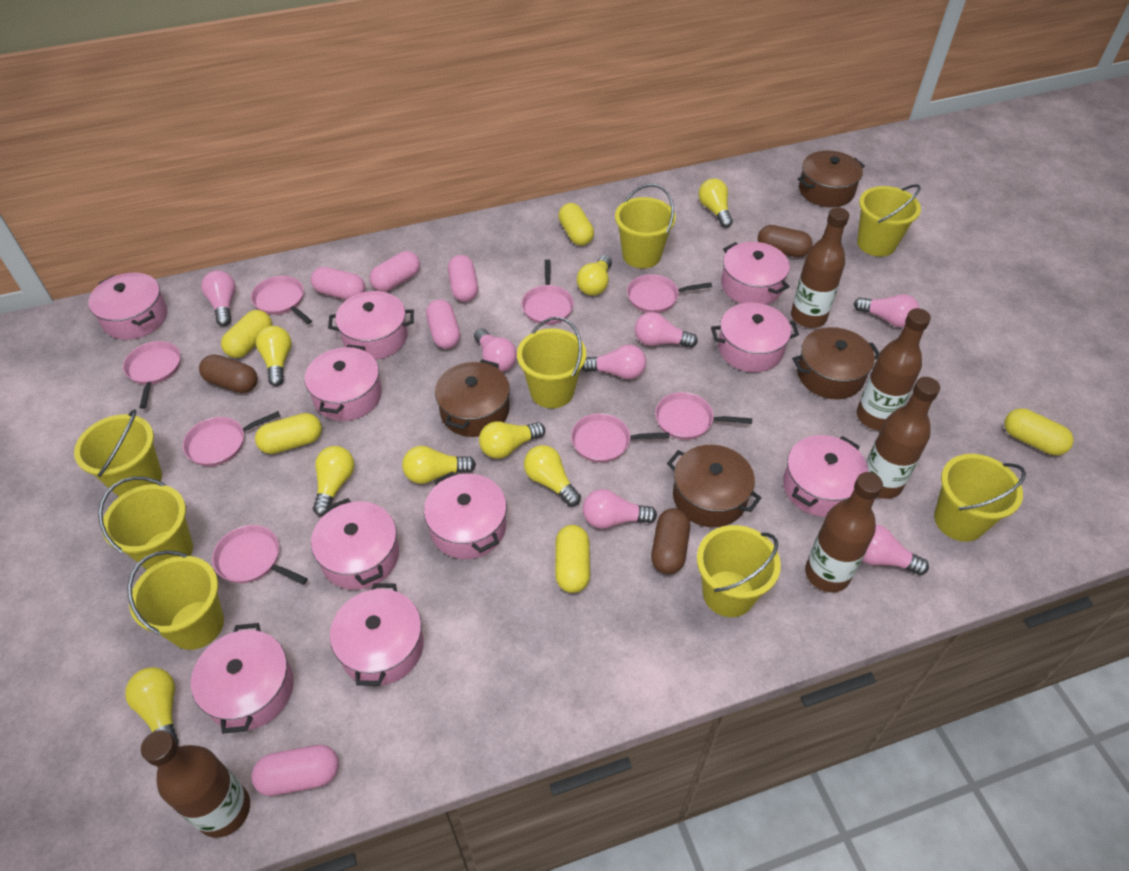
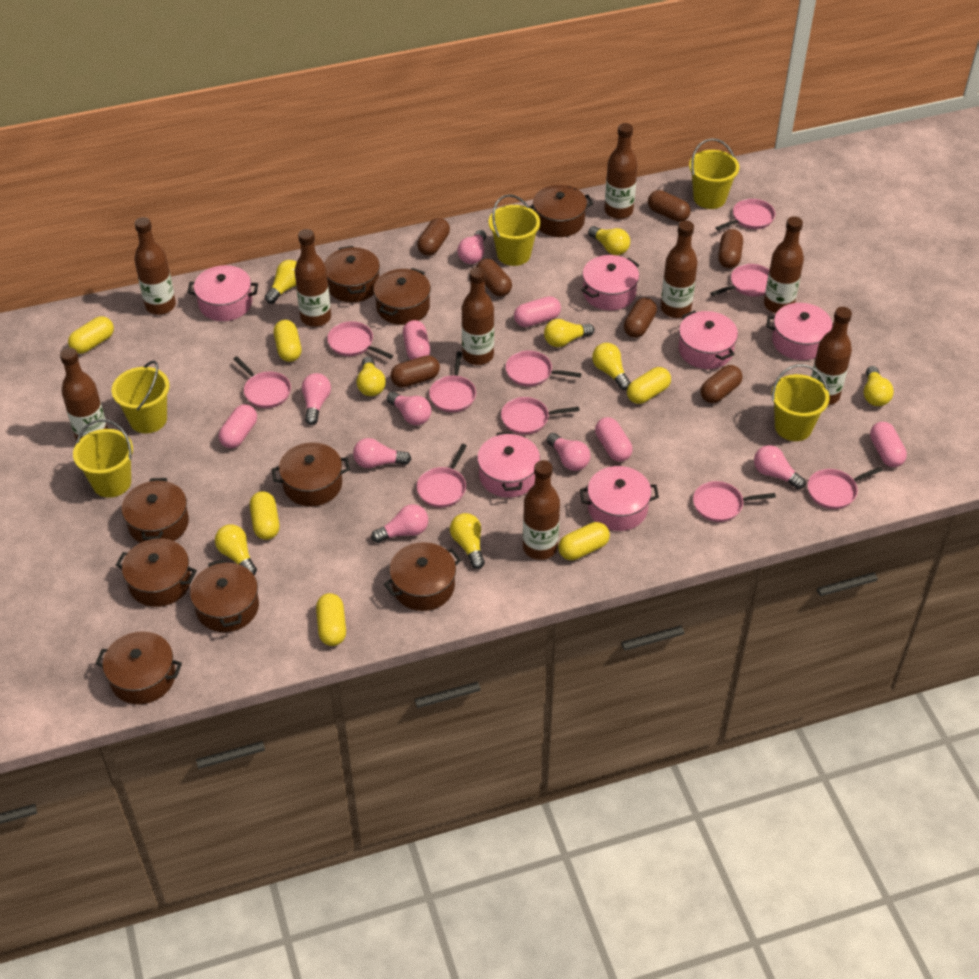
brown bottle: 5 -> 9
brown capsule: 3 -> 7
brown pot: 4 -> 9
pink pan: 8 -> 10
pink pot: 10 -> 6
yellow bucket: 8 -> 5
yellow capsule: 5 -> 6

